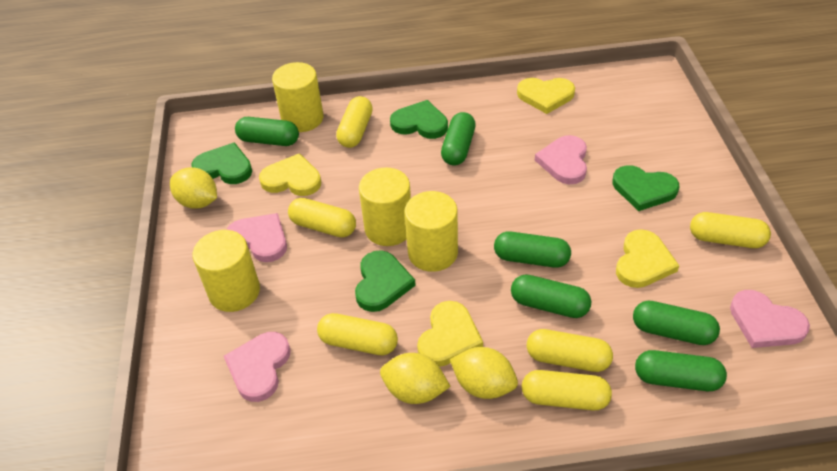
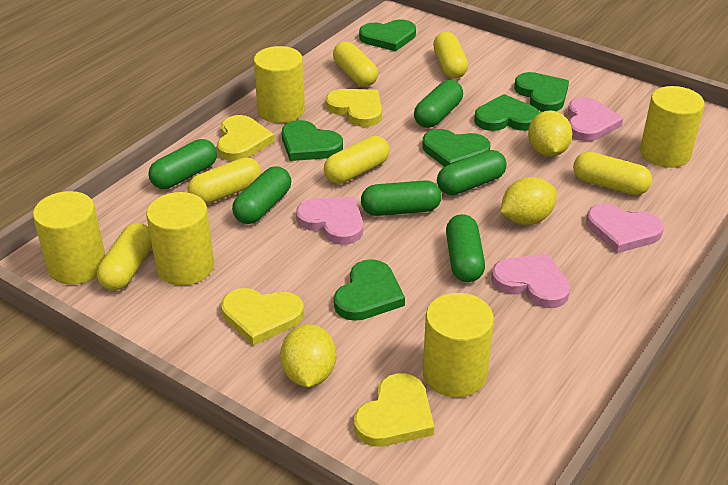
green heart: 4 -> 6
yellow cylinder: 4 -> 5

